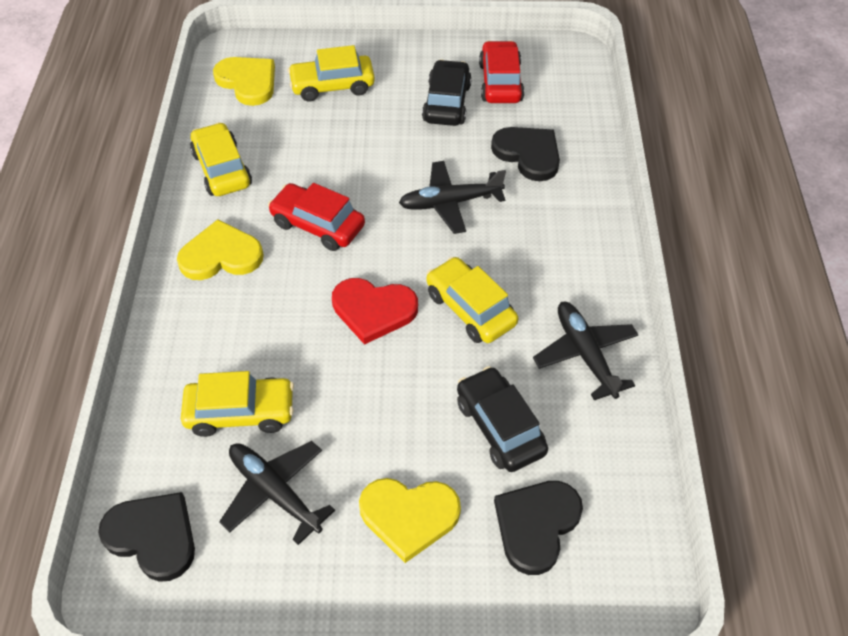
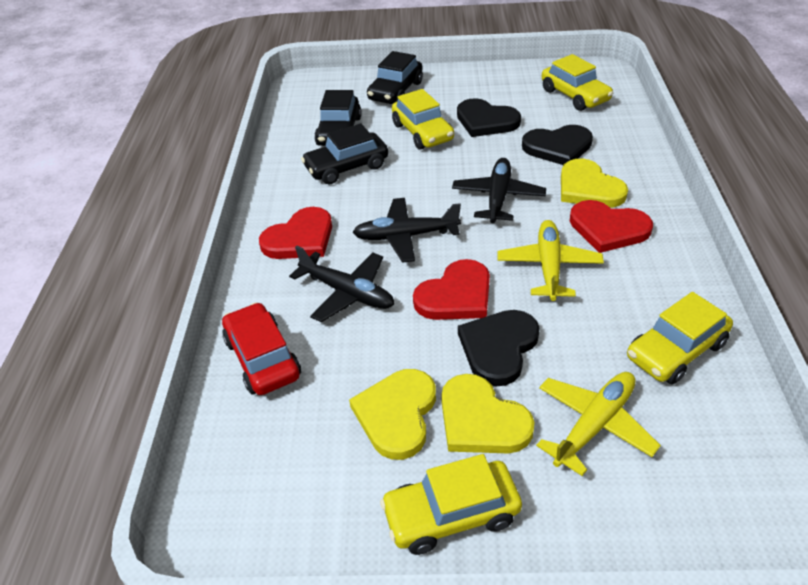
black car: 2 -> 3
red car: 2 -> 1
red heart: 1 -> 3
yellow plane: 0 -> 2

